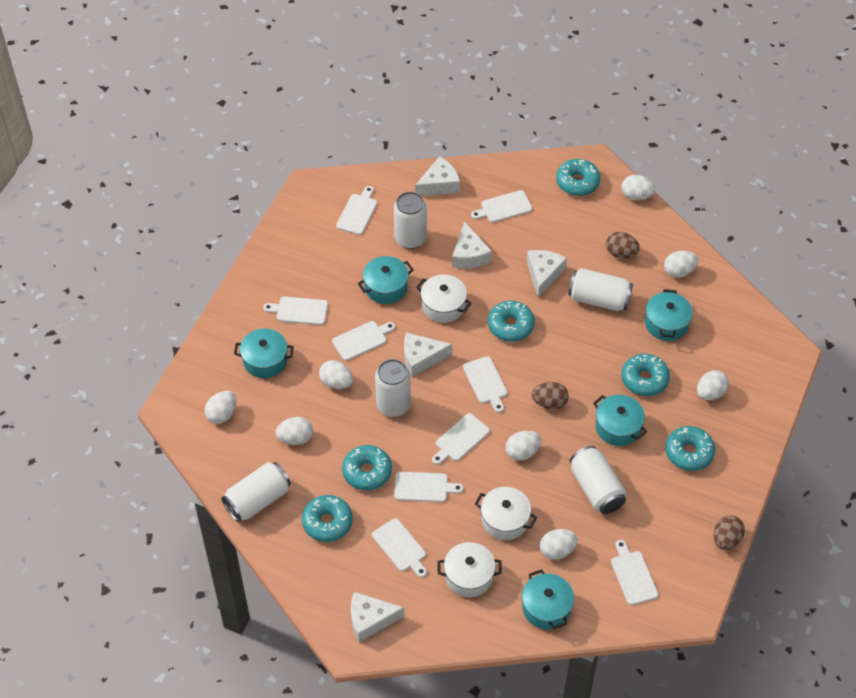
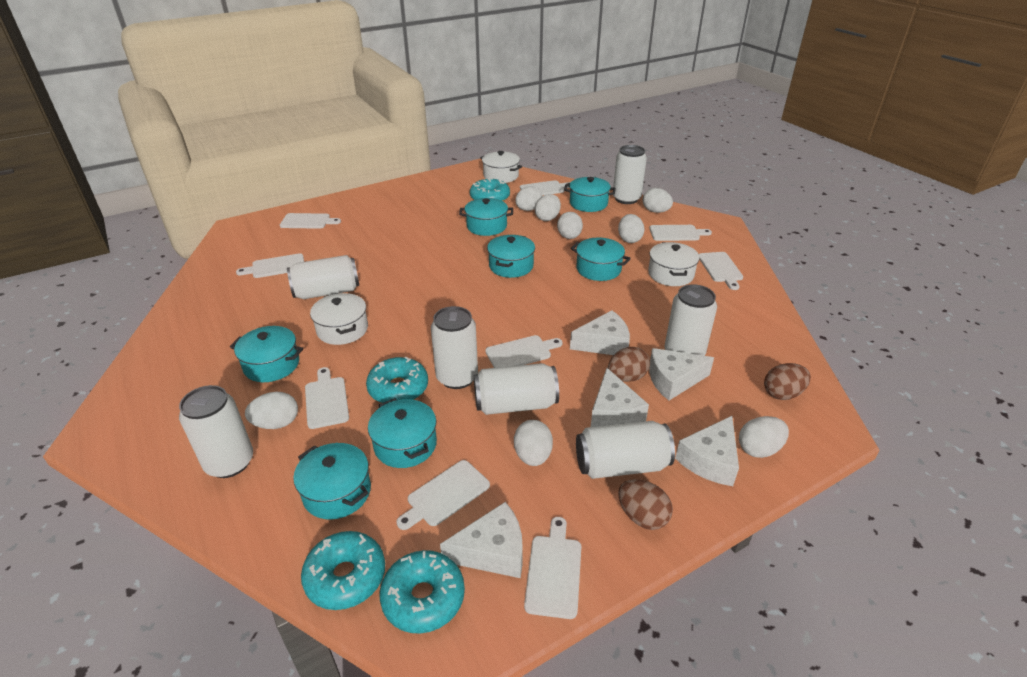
turquoise donut: 6 -> 4
turquoise pot: 5 -> 7
white can: 5 -> 7

